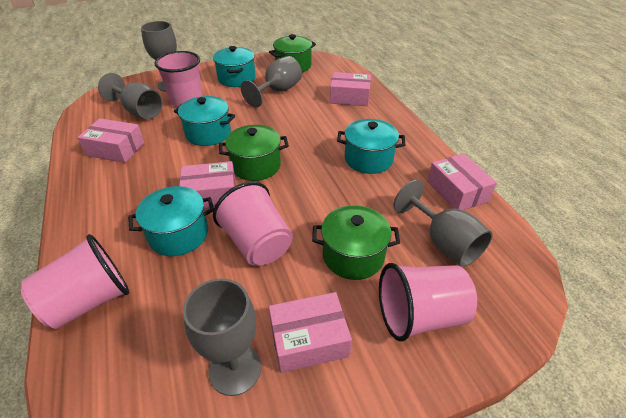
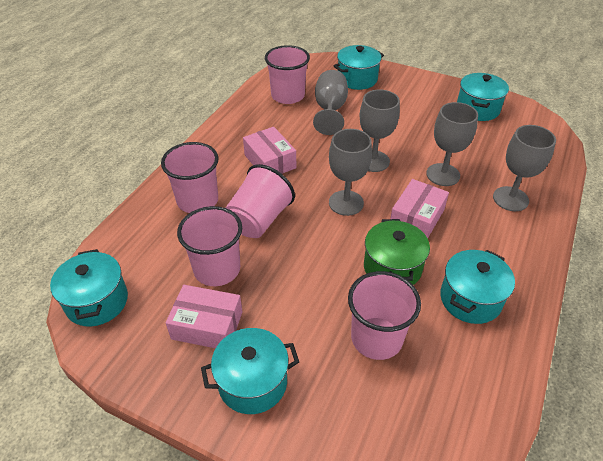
green pot: 3 -> 1
pink box: 5 -> 3
pink cup: 4 -> 5
turquoise pot: 4 -> 5

